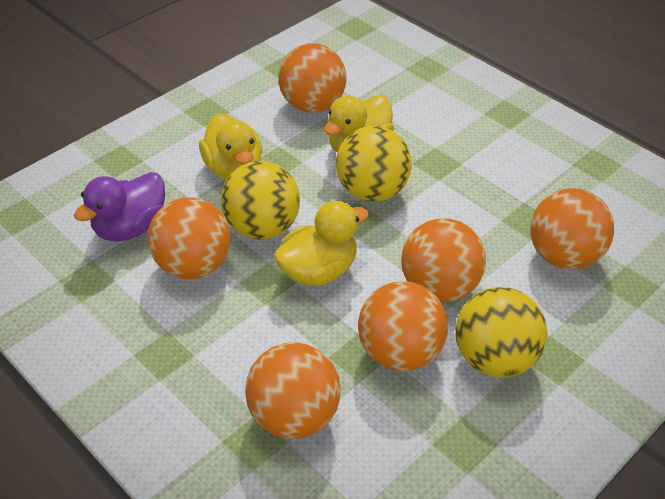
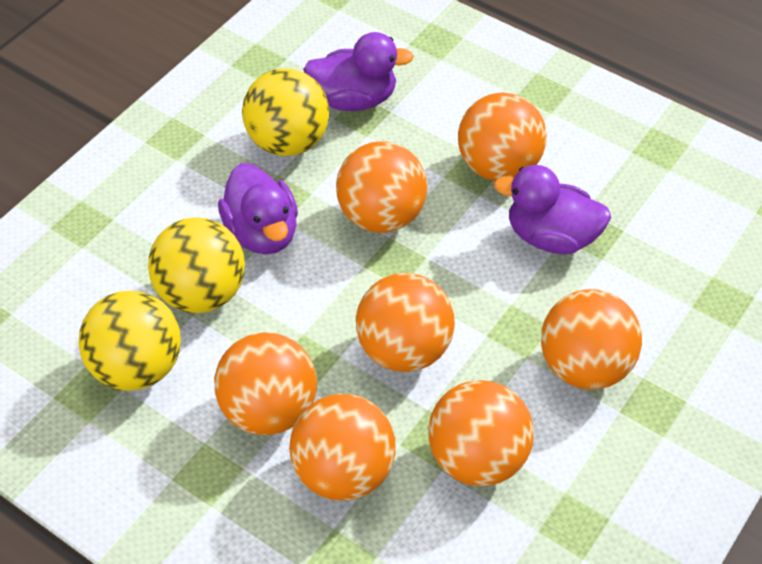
orange ball: 6 -> 7
purple duck: 1 -> 3
yellow duck: 3 -> 0

